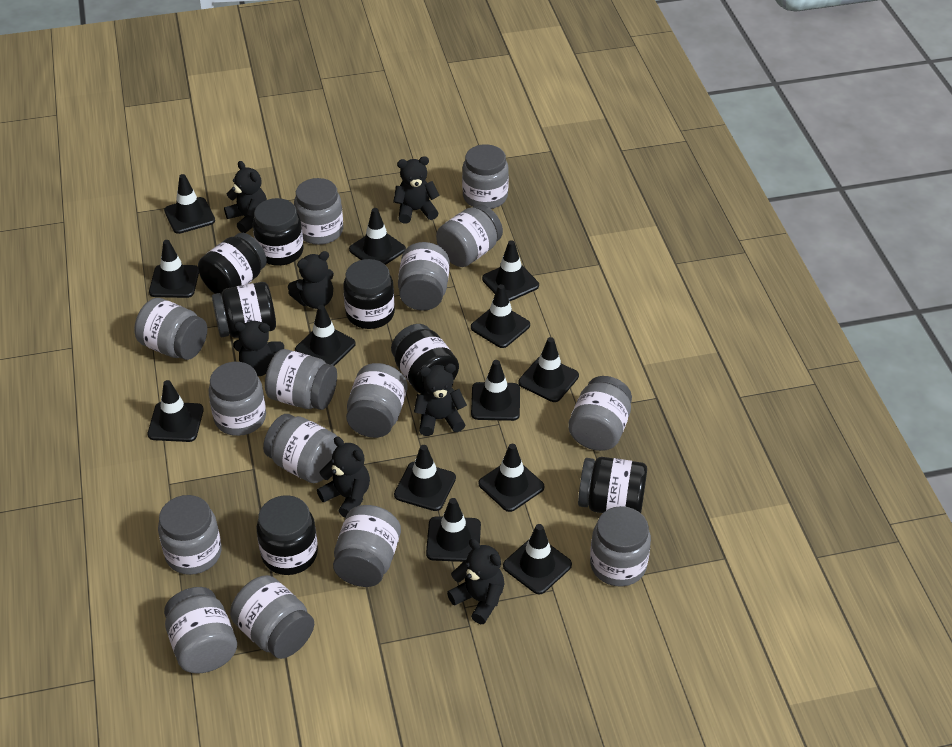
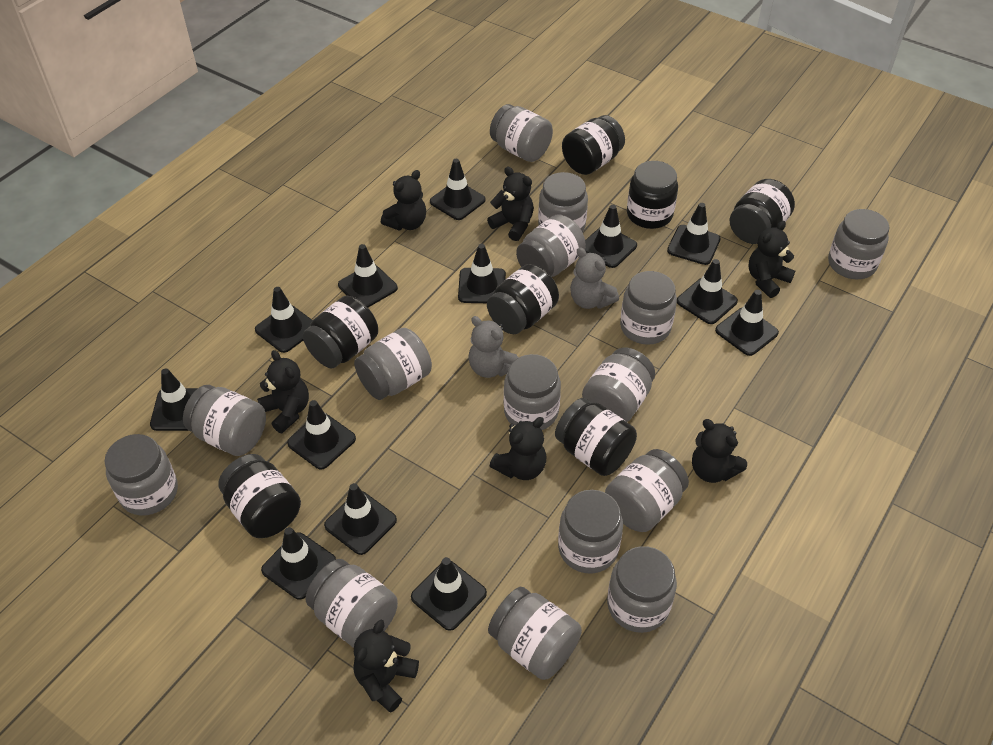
grey teddy bear: 0 -> 2

